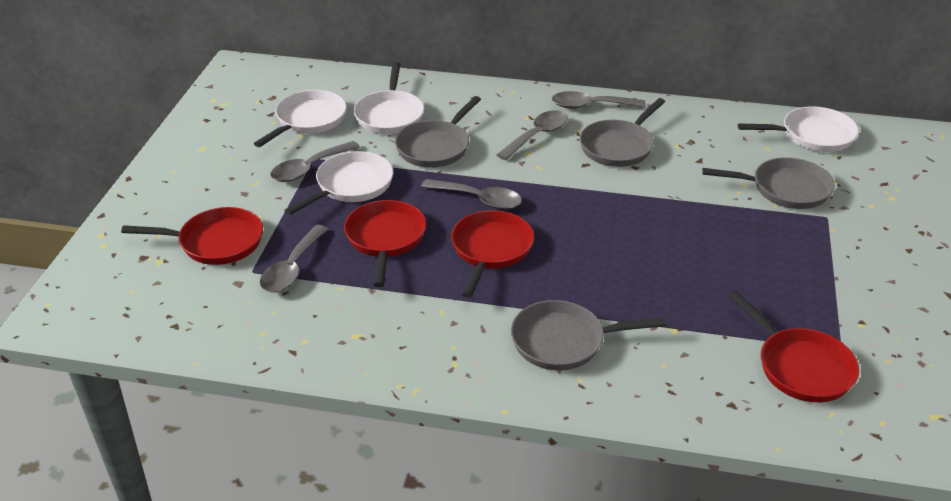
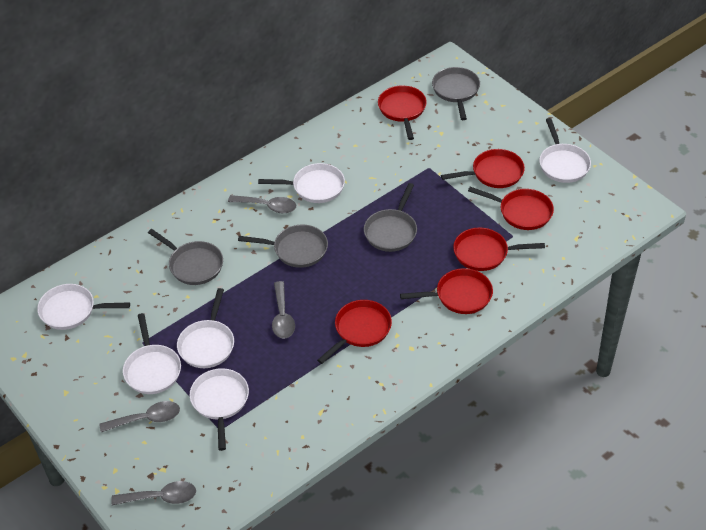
grey spoon: 5 -> 4
red pan: 4 -> 6
white pan: 4 -> 6

